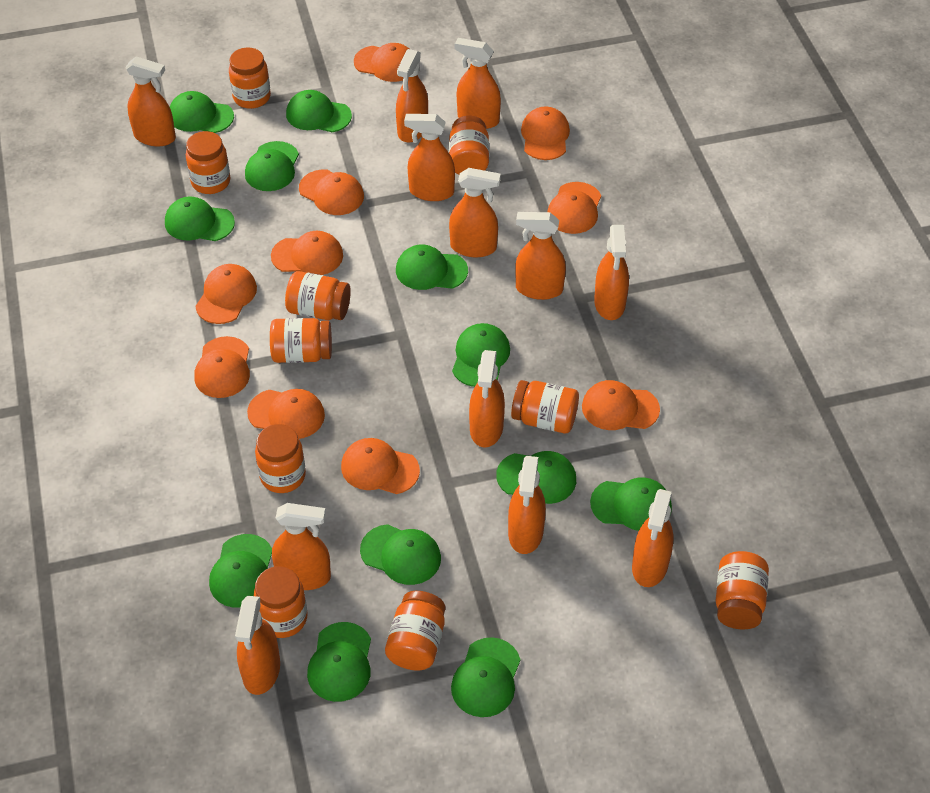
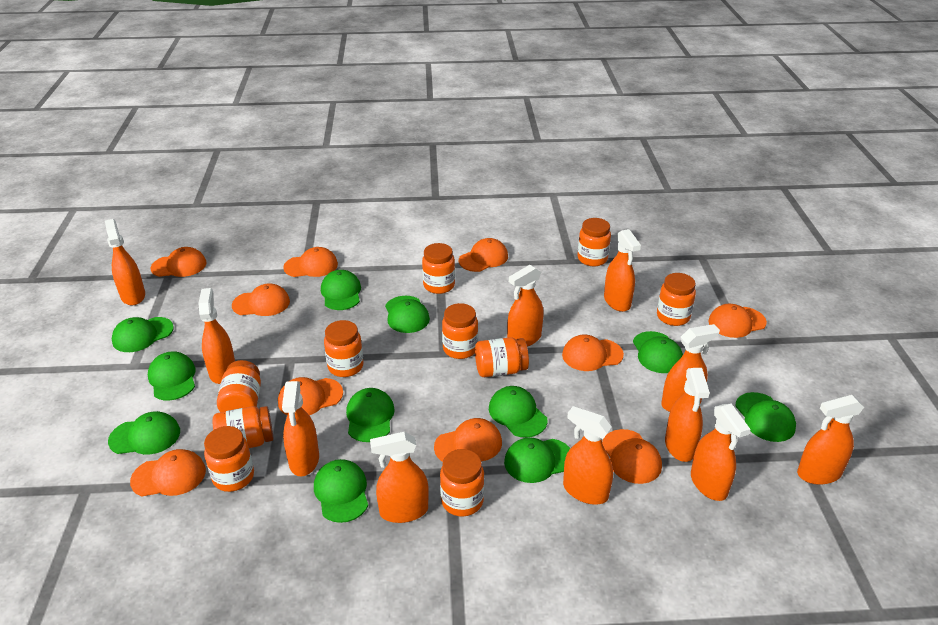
green cap: 12 -> 11
orange spray bottle: 12 -> 11

